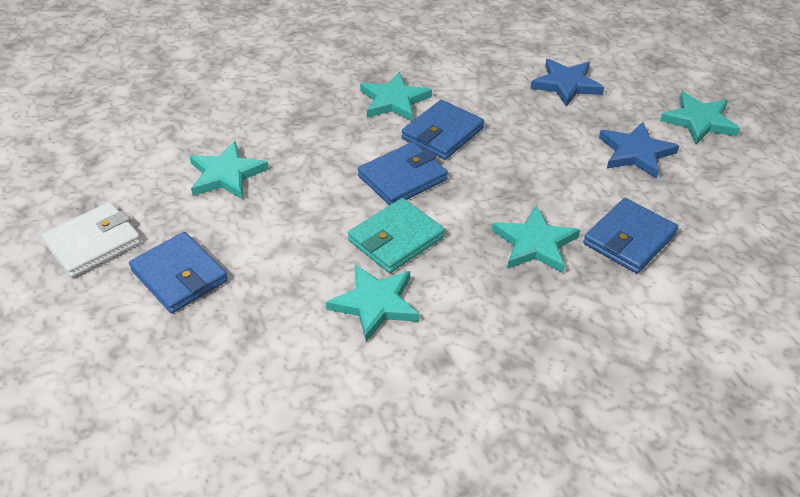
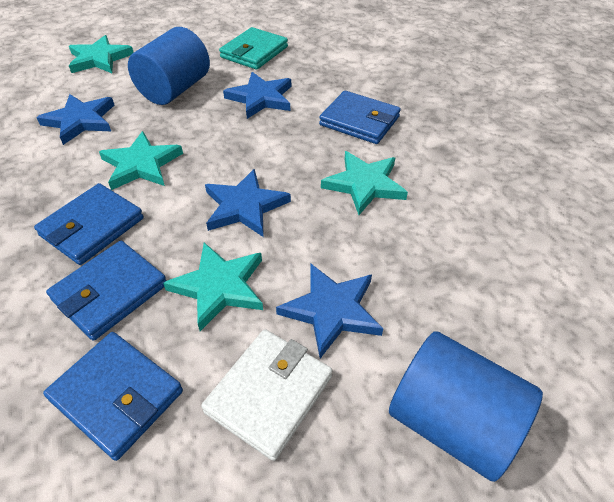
blue cylinder: 0 -> 2
blue star: 2 -> 4
turquoise star: 5 -> 4

